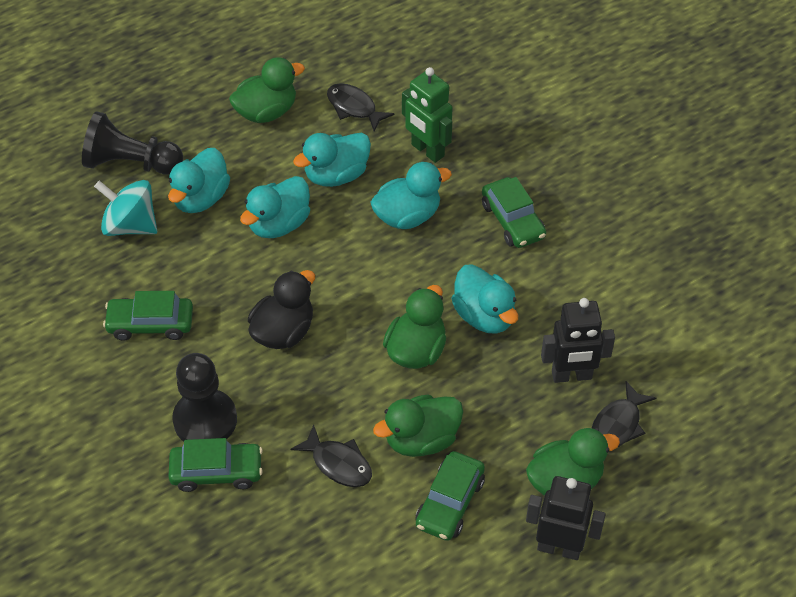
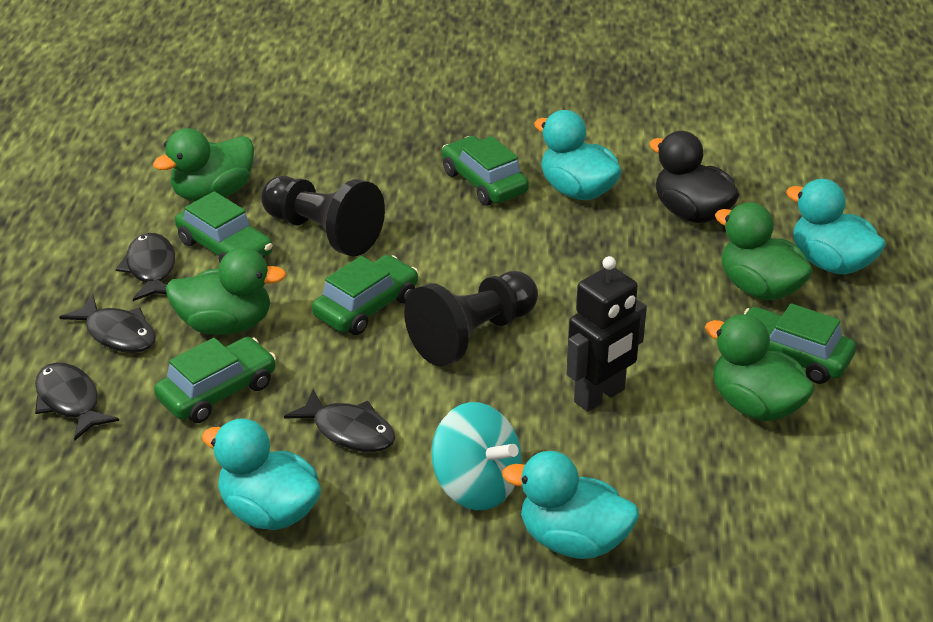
black fish: 3 -> 4
black robot: 2 -> 1
green car: 4 -> 5
green robot: 1 -> 0
turquoise duck: 5 -> 4

